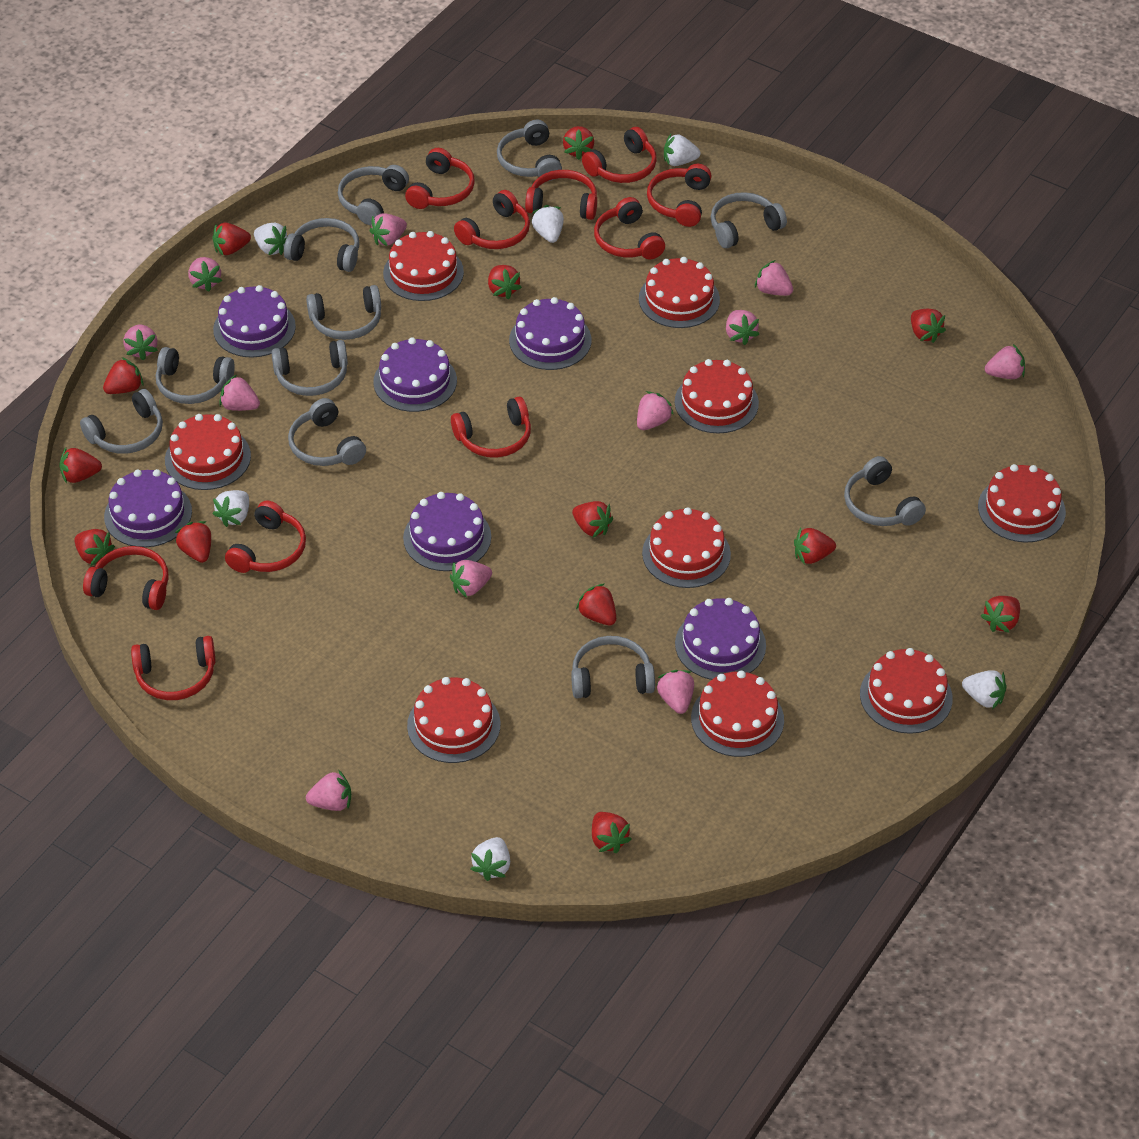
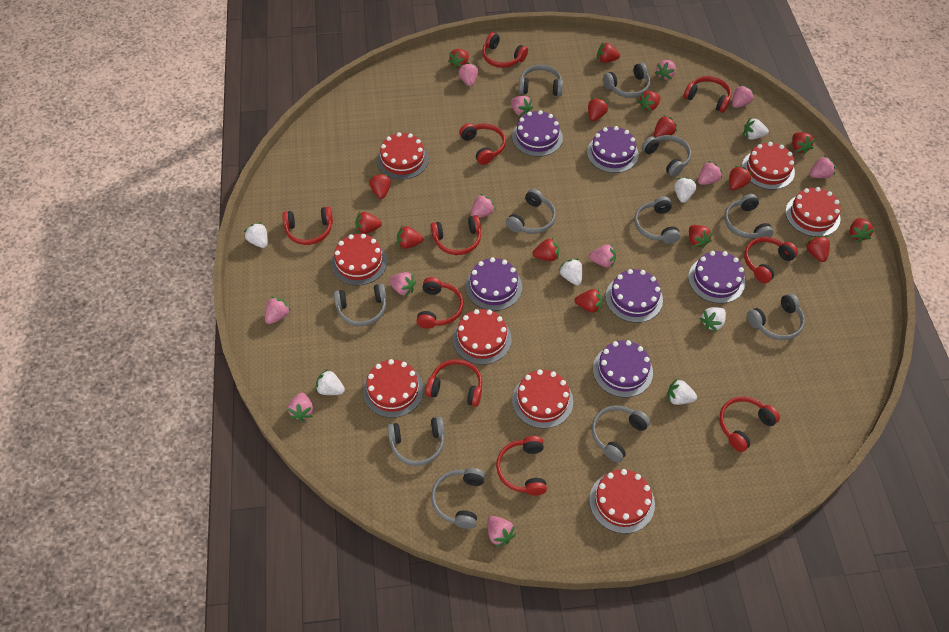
pink strawberry: 11 -> 12
red cake: 9 -> 8
red strawberry: 13 -> 15
white strawberry: 6 -> 7

